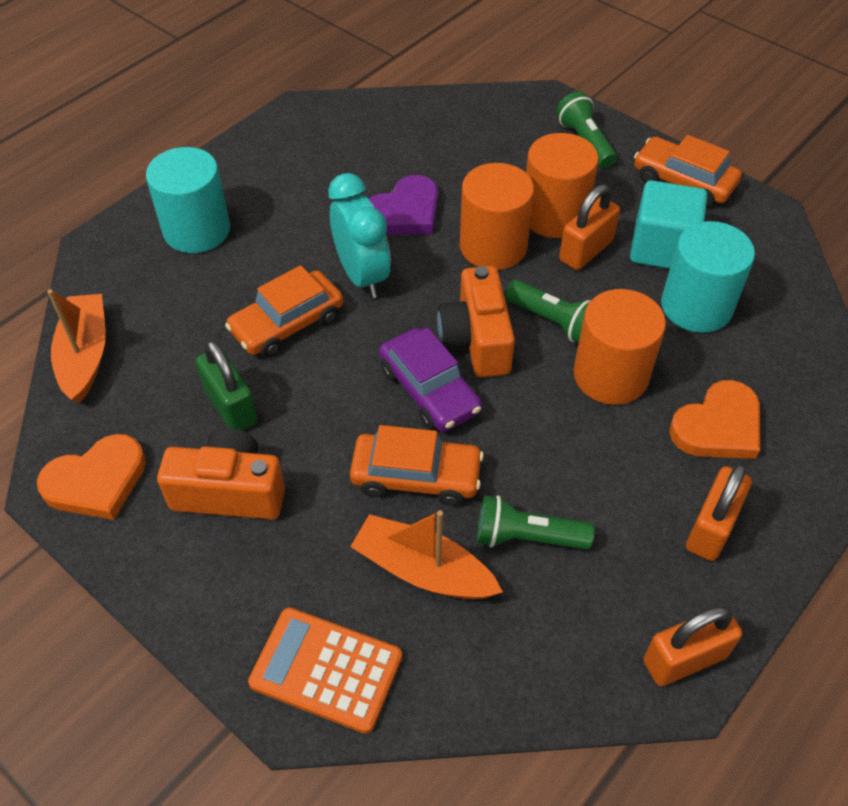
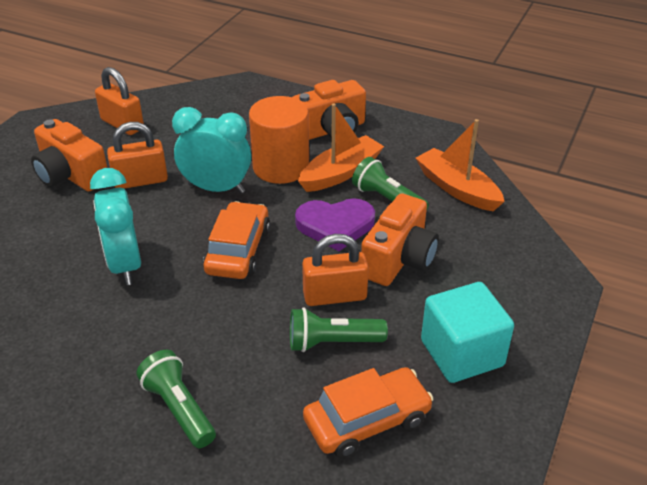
green padlock: 1 -> 0
orange calculator: 1 -> 0
orange camera: 2 -> 3
orange car: 3 -> 2
orange cylinder: 3 -> 1
orange heart: 2 -> 0
purple car: 1 -> 0
turquoise clock: 1 -> 2
turquoise cylinder: 2 -> 0

